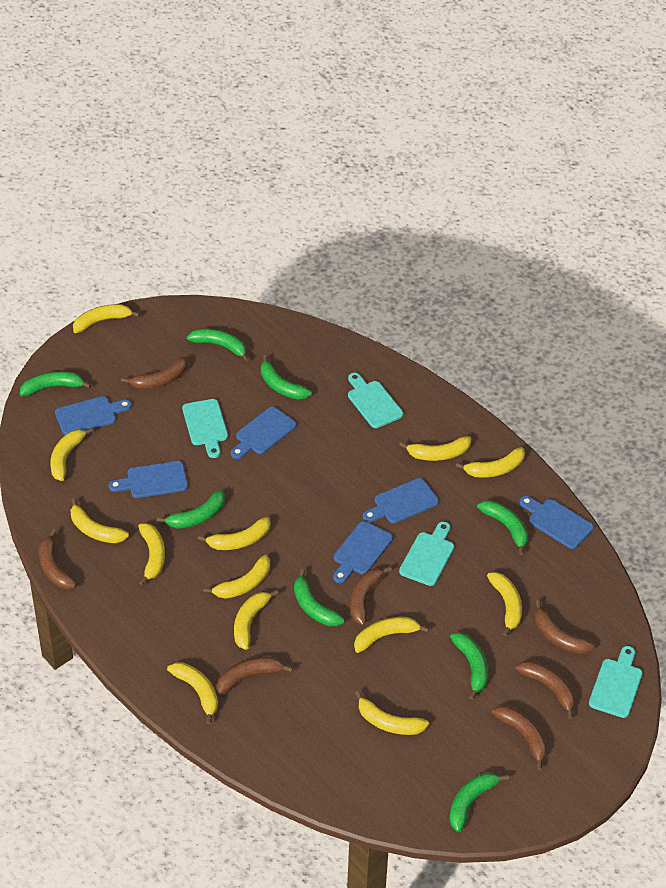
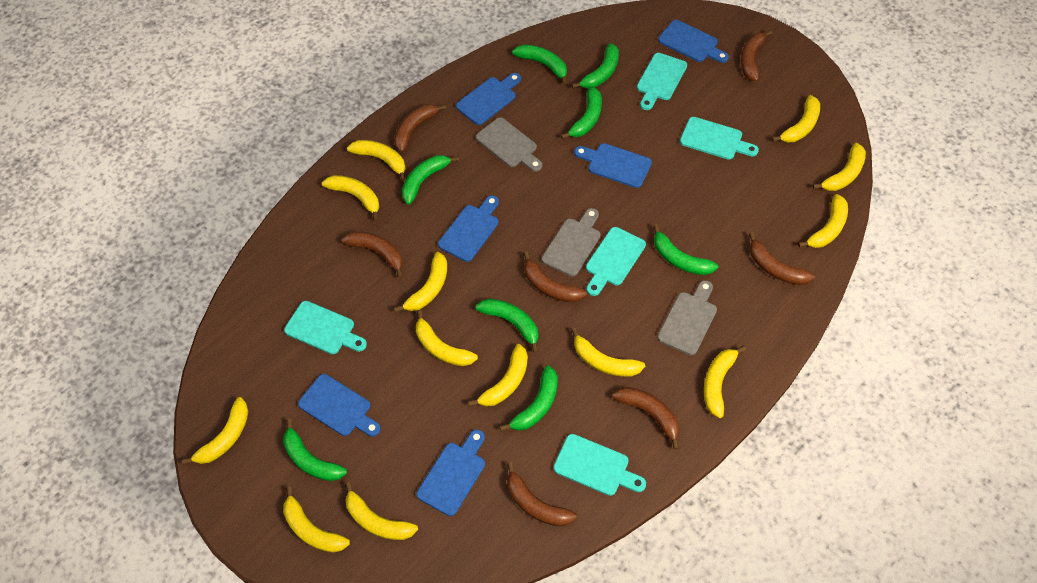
grey cutting board: 0 -> 3
turquoise cutting board: 4 -> 5

